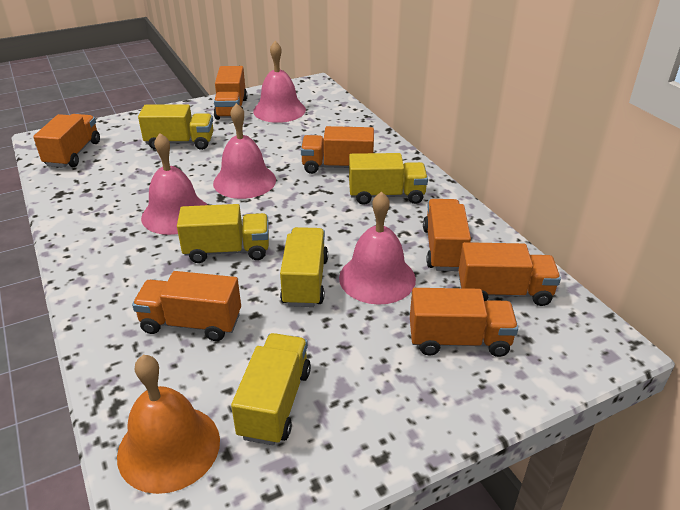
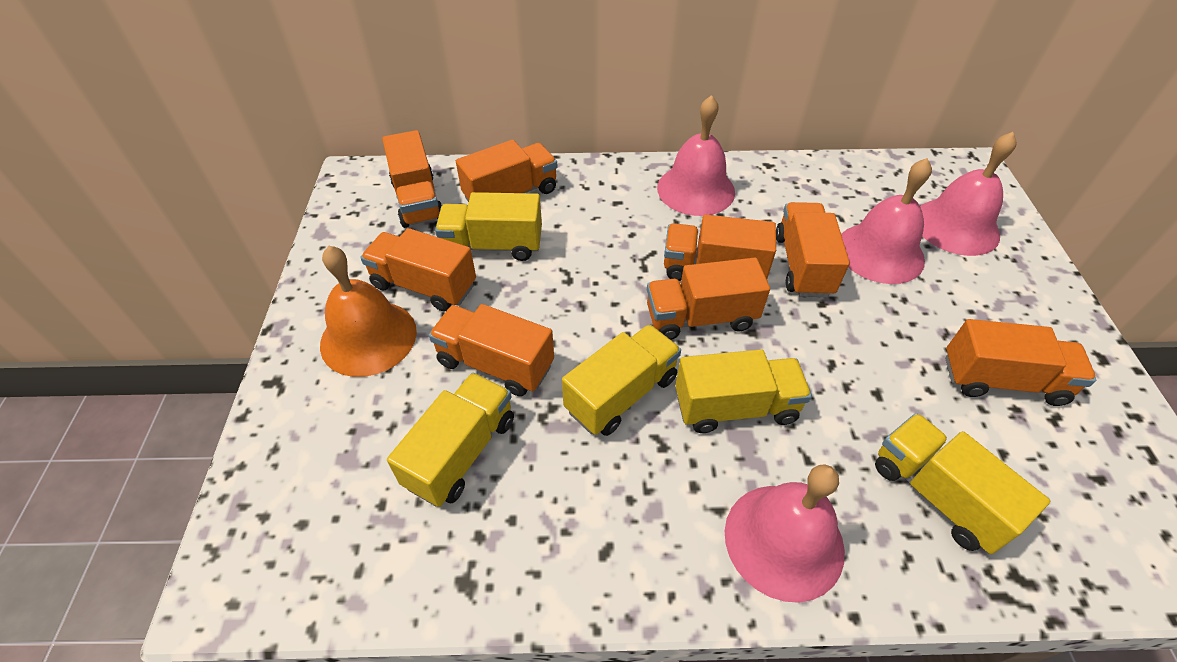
orange truck: 7 -> 8

